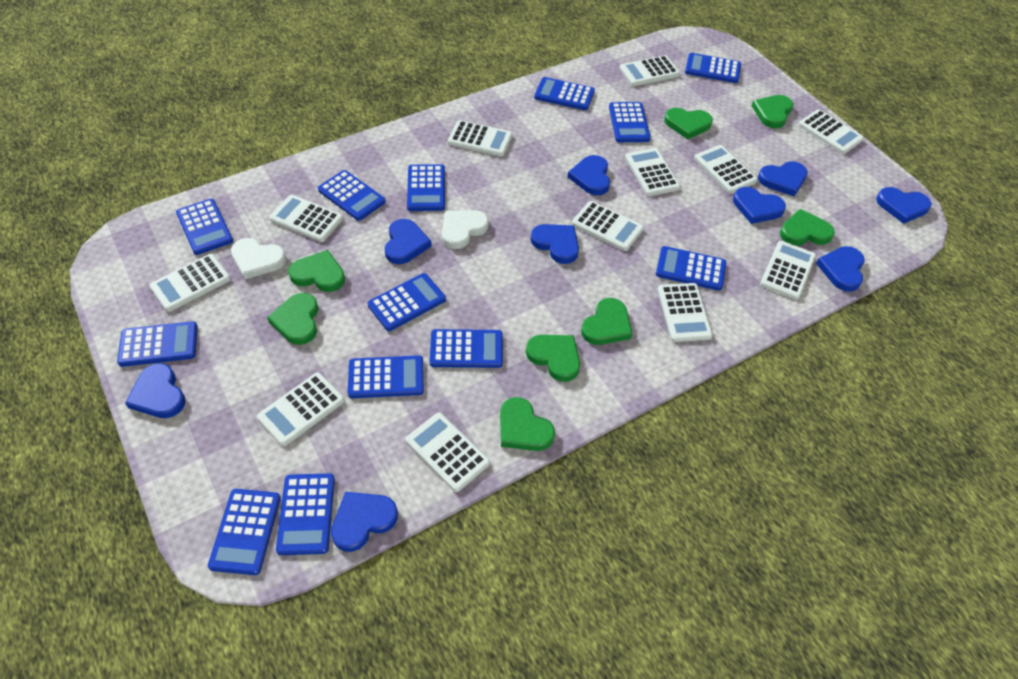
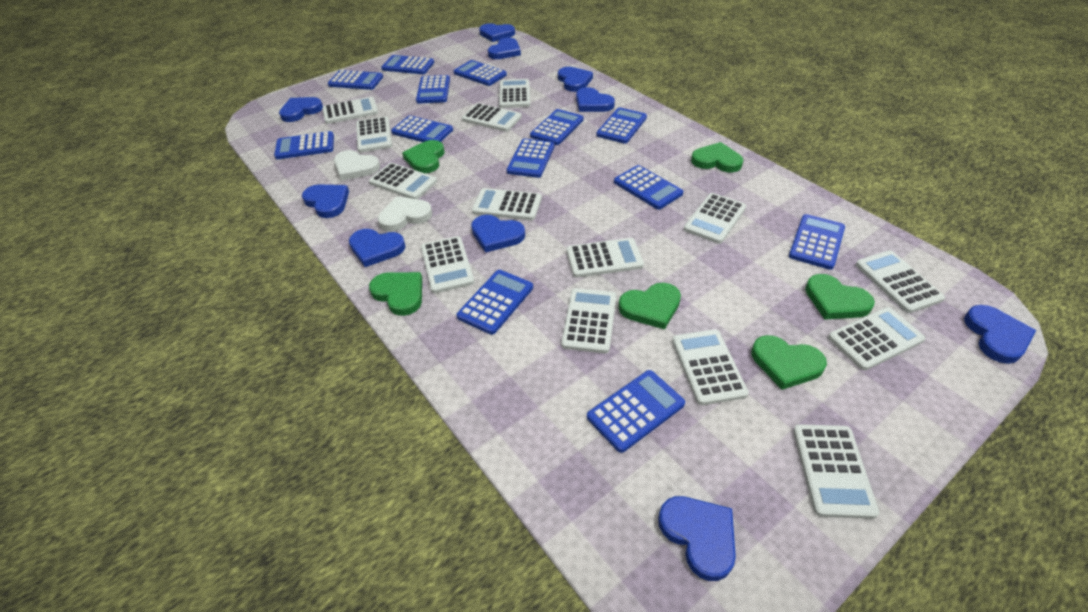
blue heart: 9 -> 10
green heart: 8 -> 6
white calculator: 12 -> 14

